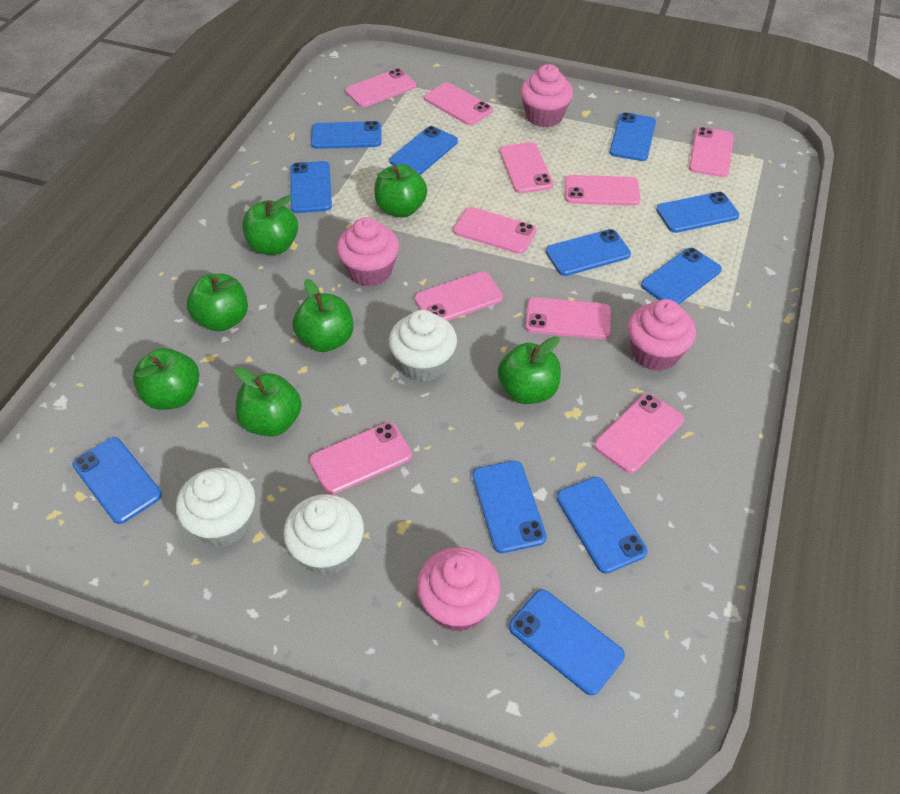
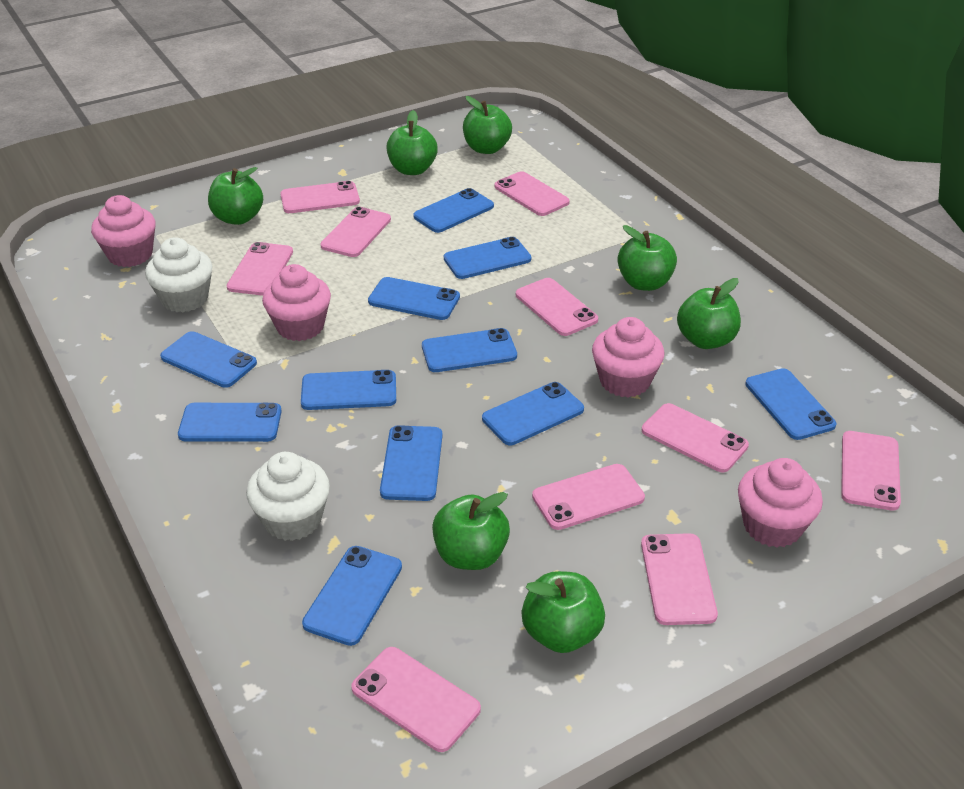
white cupcake: 3 -> 2

